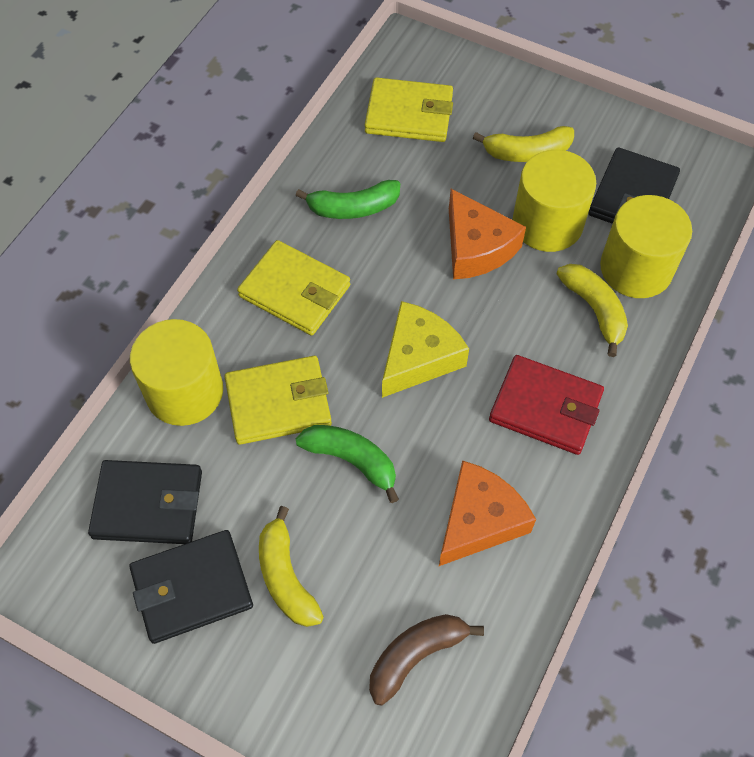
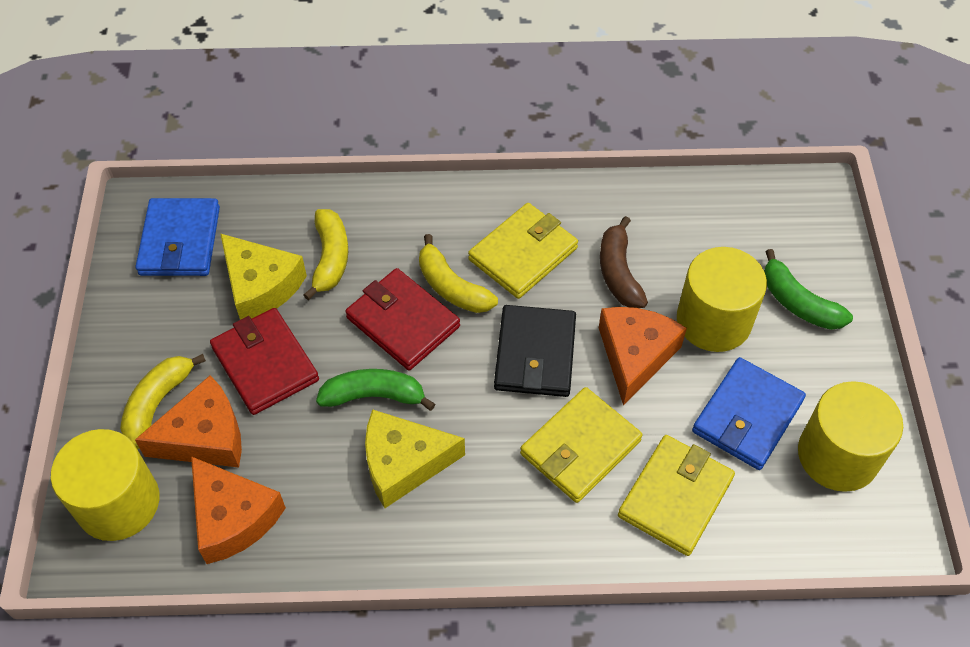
black wallet: 3 -> 1
blue wallet: 0 -> 2
orange cheese: 2 -> 3
red wallet: 1 -> 2
yellow cheese: 1 -> 2

